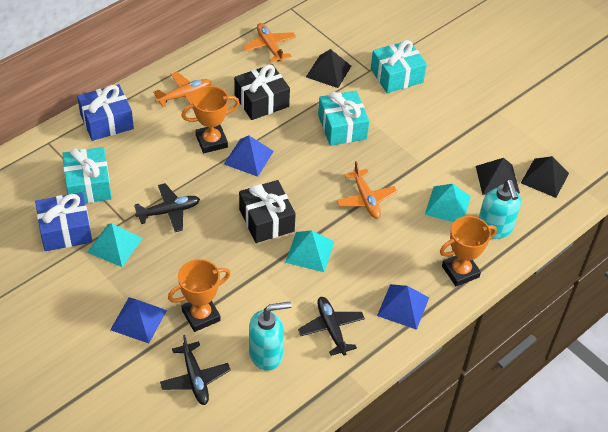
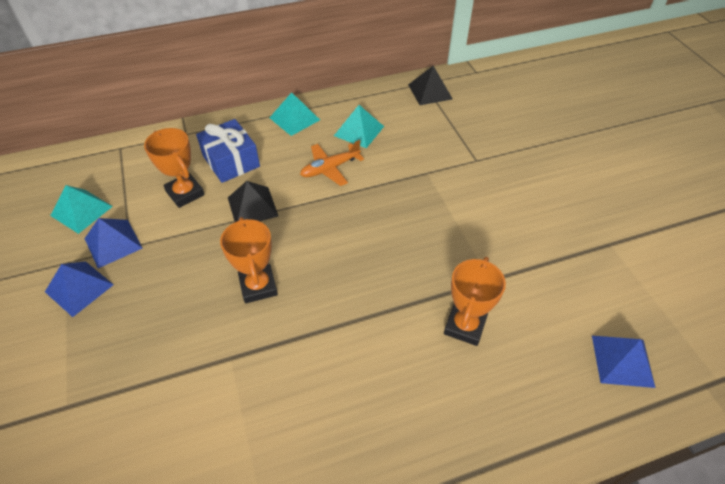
black gift: 2 -> 0
black plane: 3 -> 0
black pyramid: 3 -> 2
blue gift: 2 -> 1
orange plane: 3 -> 1
turquoise gift: 3 -> 0
turquoise soap dispenser: 2 -> 0

